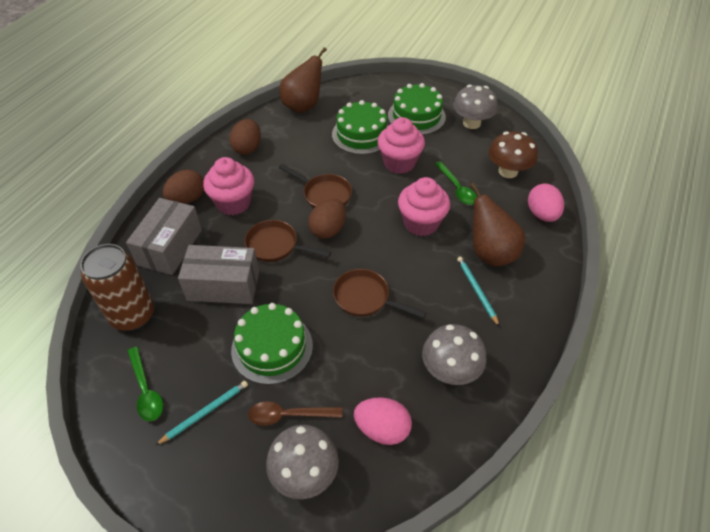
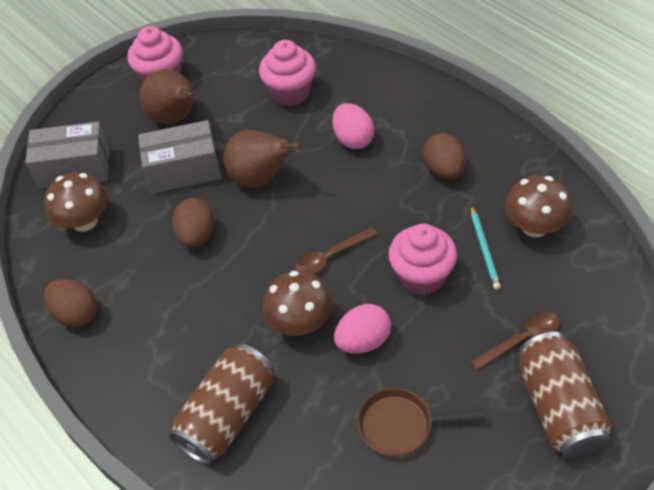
brown can: 1 -> 2
brown mushroom: 1 -> 3
brown pan: 3 -> 1
brown spoon: 1 -> 2
green cake: 3 -> 0
green spoon: 2 -> 0
grey mushroom: 3 -> 0
turquoise pencil: 2 -> 1

